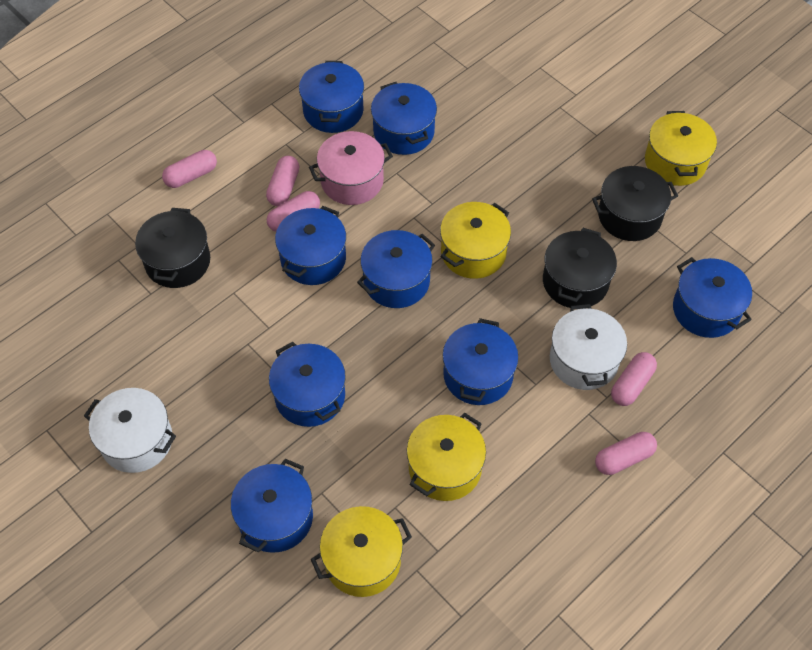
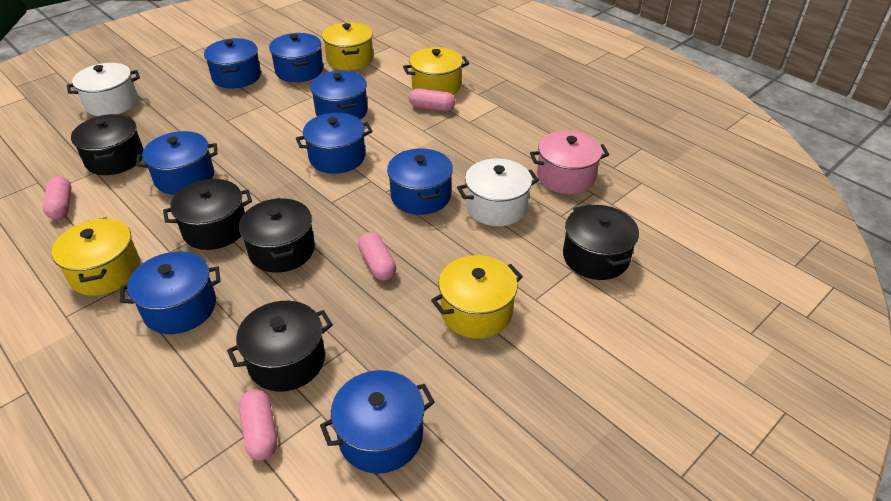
black pot: 3 -> 5
pink capsule: 5 -> 4

